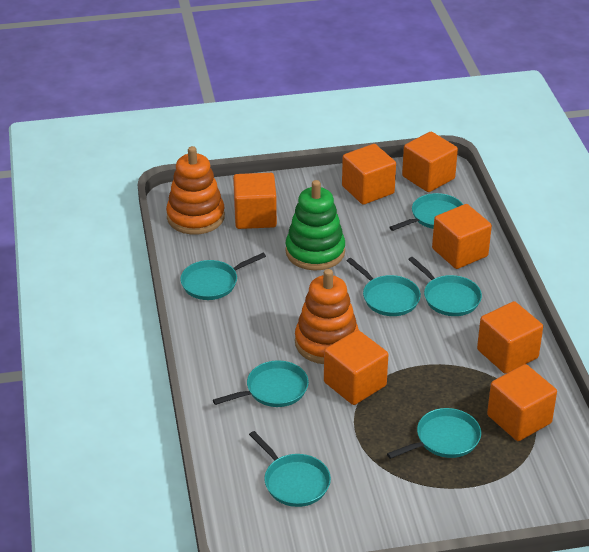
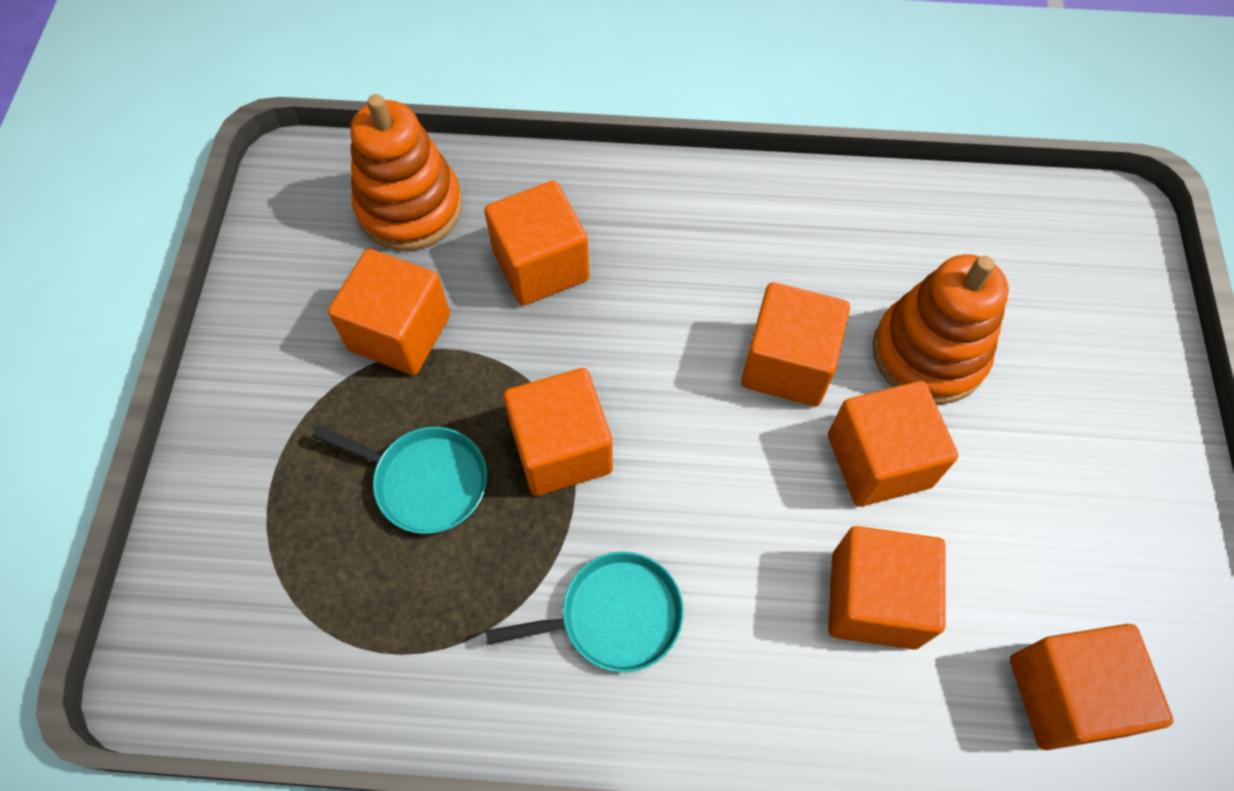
green stacking toy: 1 -> 0
turquoise pan: 7 -> 2

